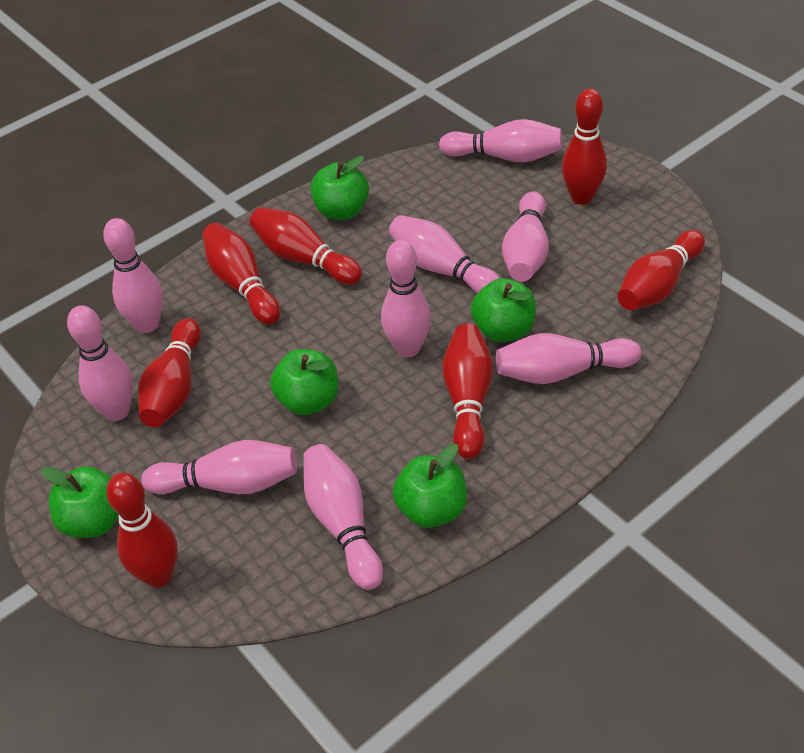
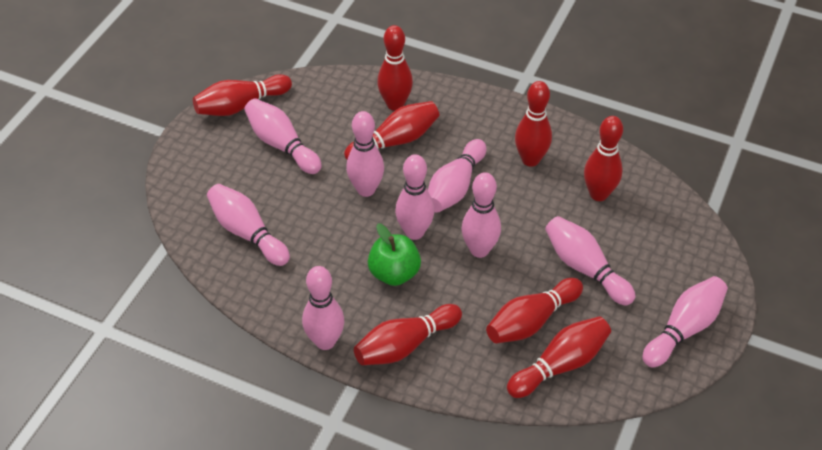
green apple: 5 -> 1
red bowling pin: 7 -> 8

